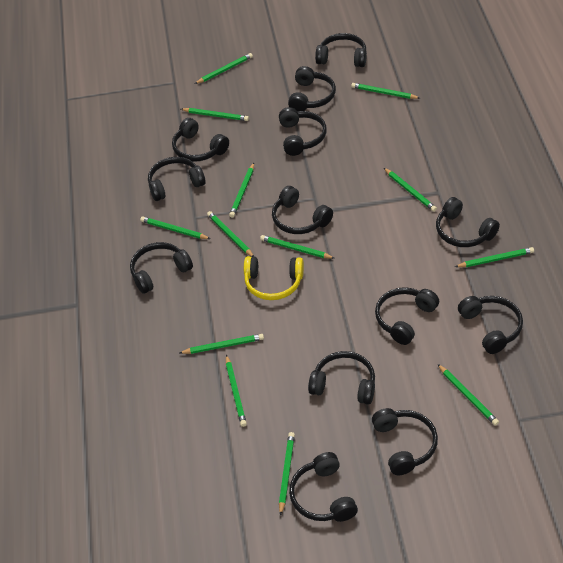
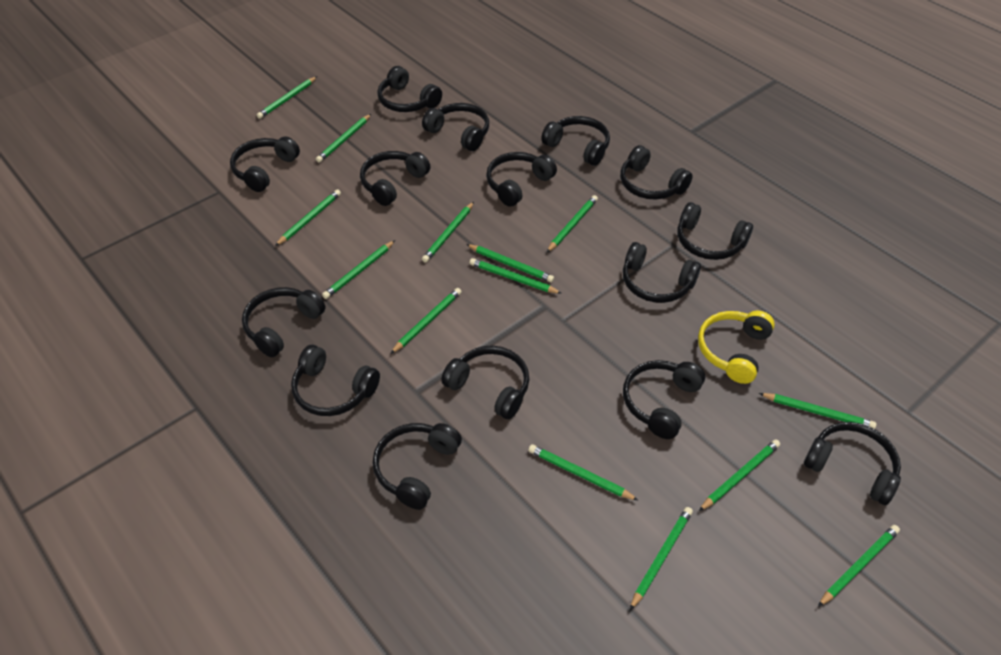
black headphones: 13 -> 15
green pencil: 13 -> 14

